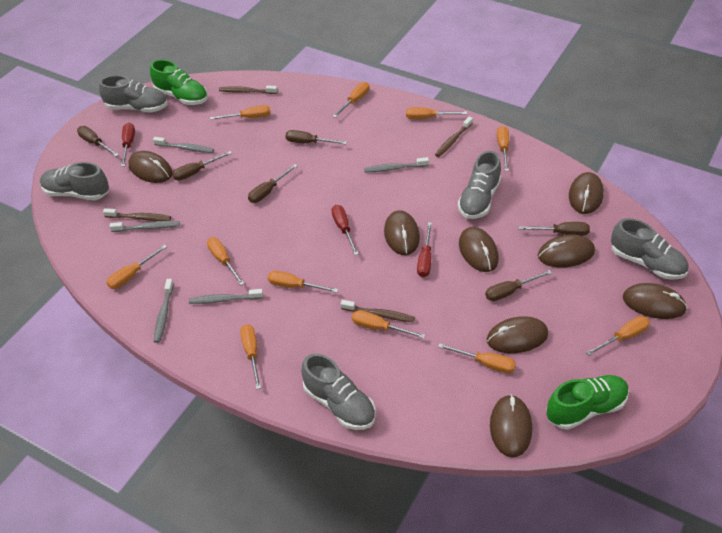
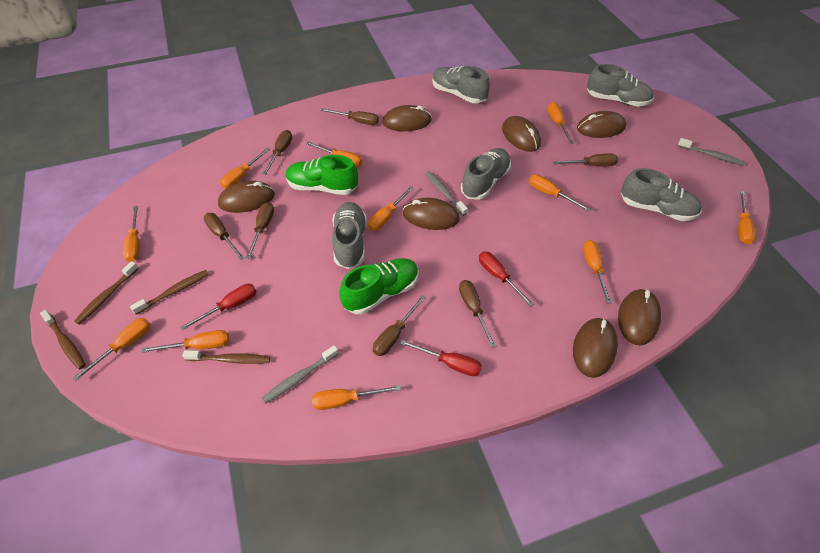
brown mouse: 8 -> 7
brown screwdriver: 6 -> 7
grey toothbrush: 5 -> 3

